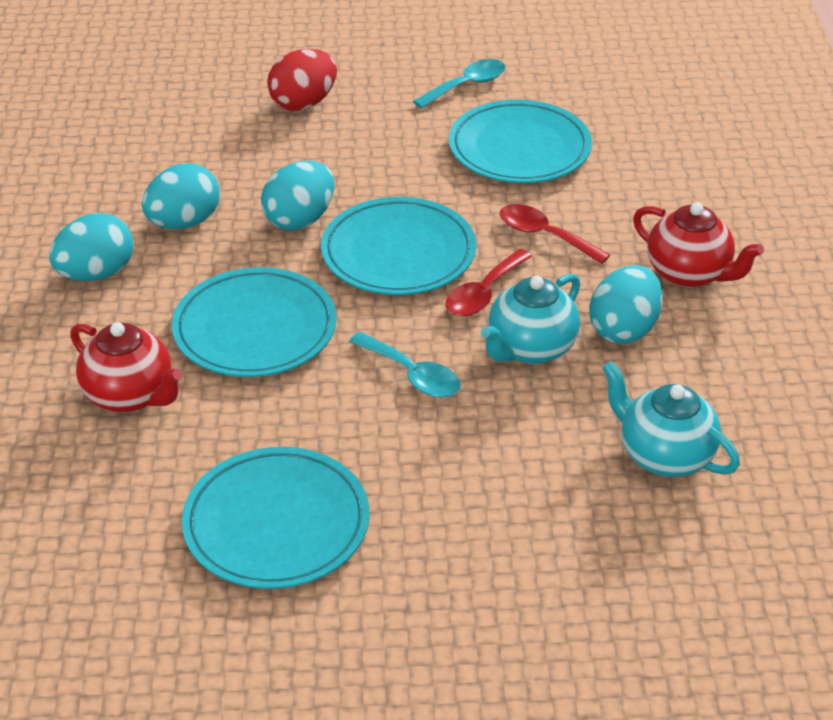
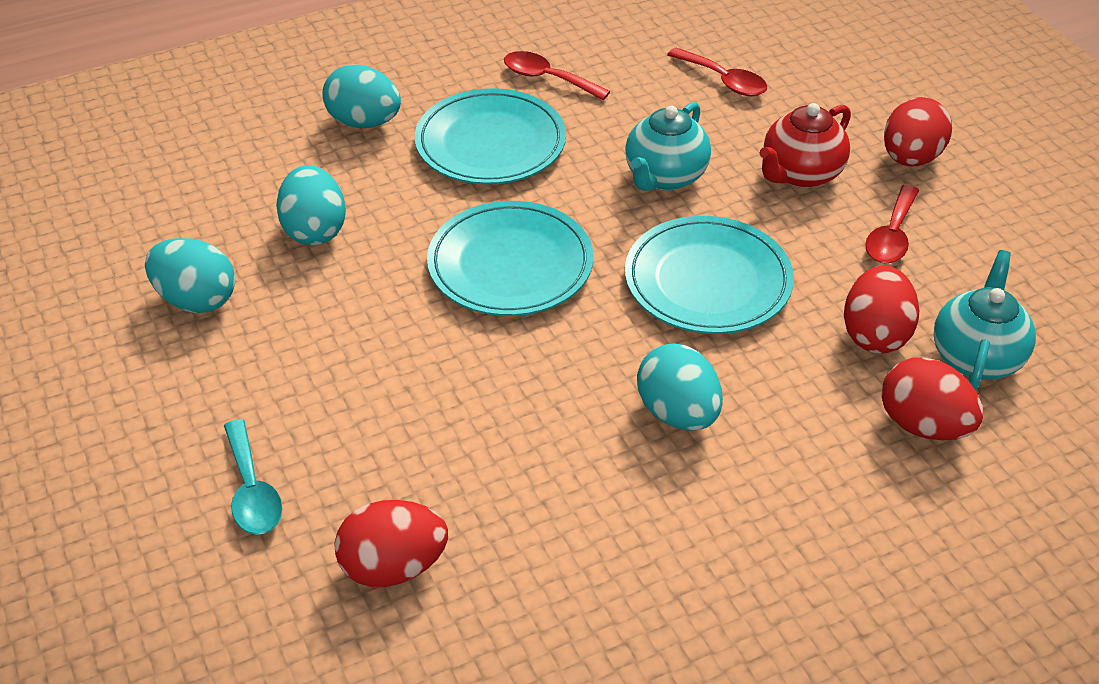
red egg: 1 -> 4
red spoon: 2 -> 3
red teapot: 2 -> 1
turquoise plate: 4 -> 3
turquoise spoon: 2 -> 1

